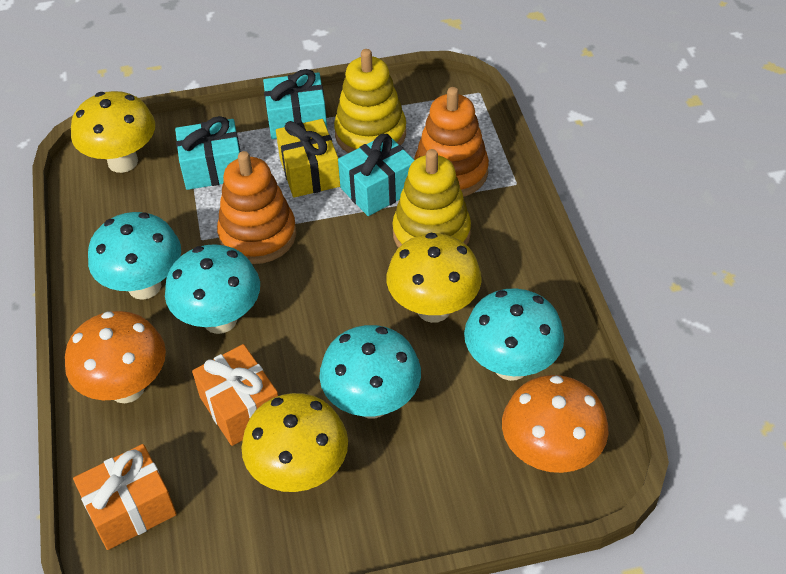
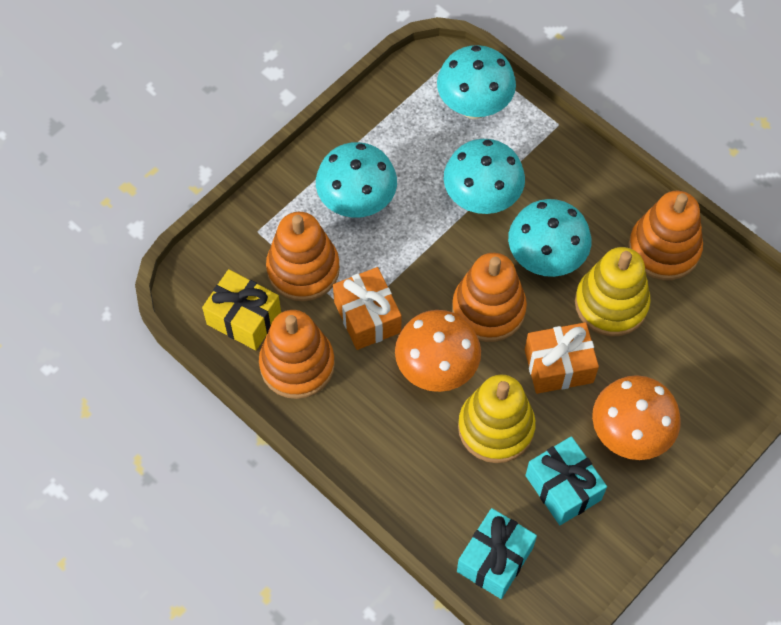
orange stacking toy: 2 -> 4
turquoise gift: 3 -> 2
yellow mushroom: 3 -> 0

